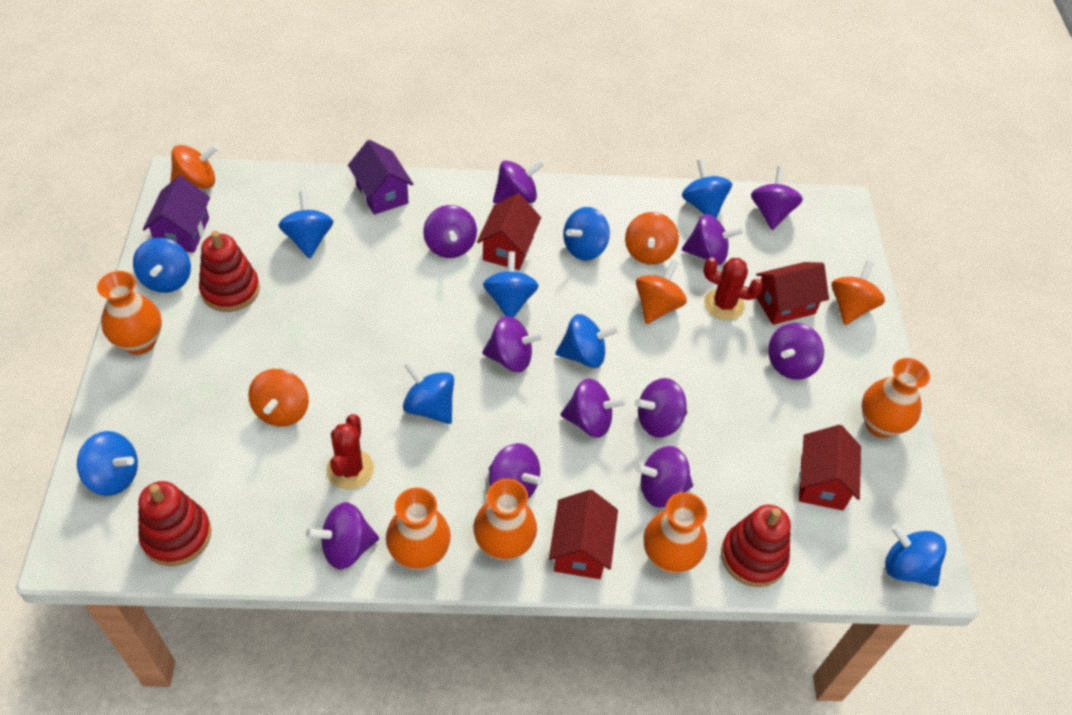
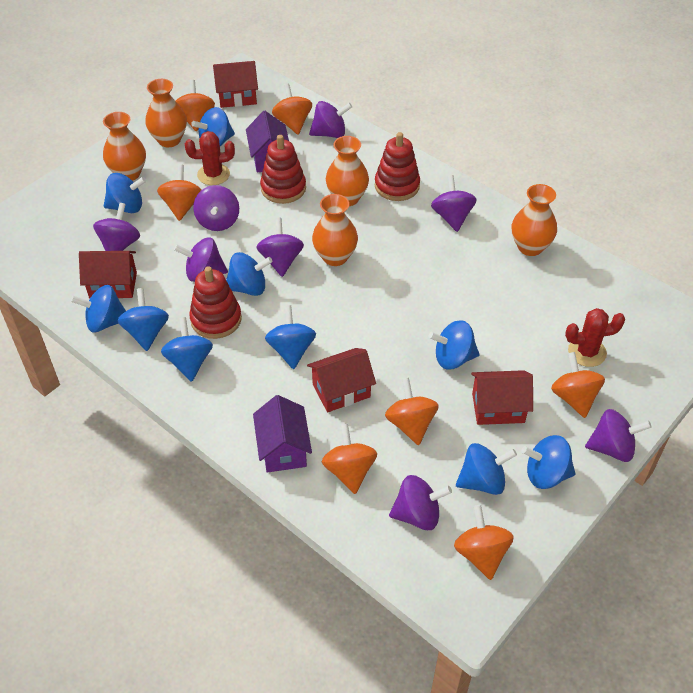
blue spinning top: 9 -> 10
orange spinning top: 5 -> 7
purple spinning top: 11 -> 8

